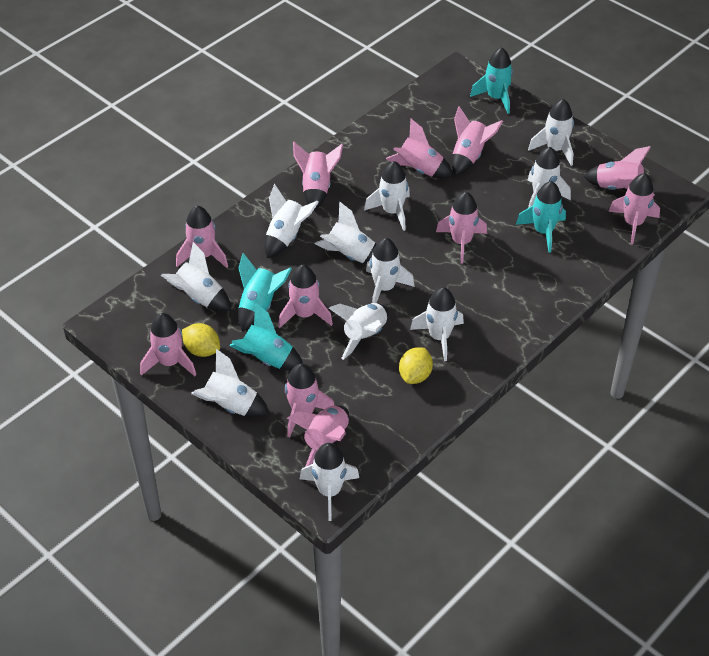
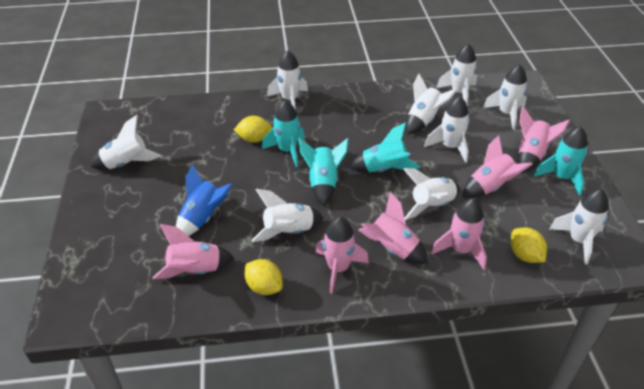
blue rocket: 0 -> 1
pink rocket: 11 -> 6
white rocket: 11 -> 9
yellow lemon: 2 -> 3

